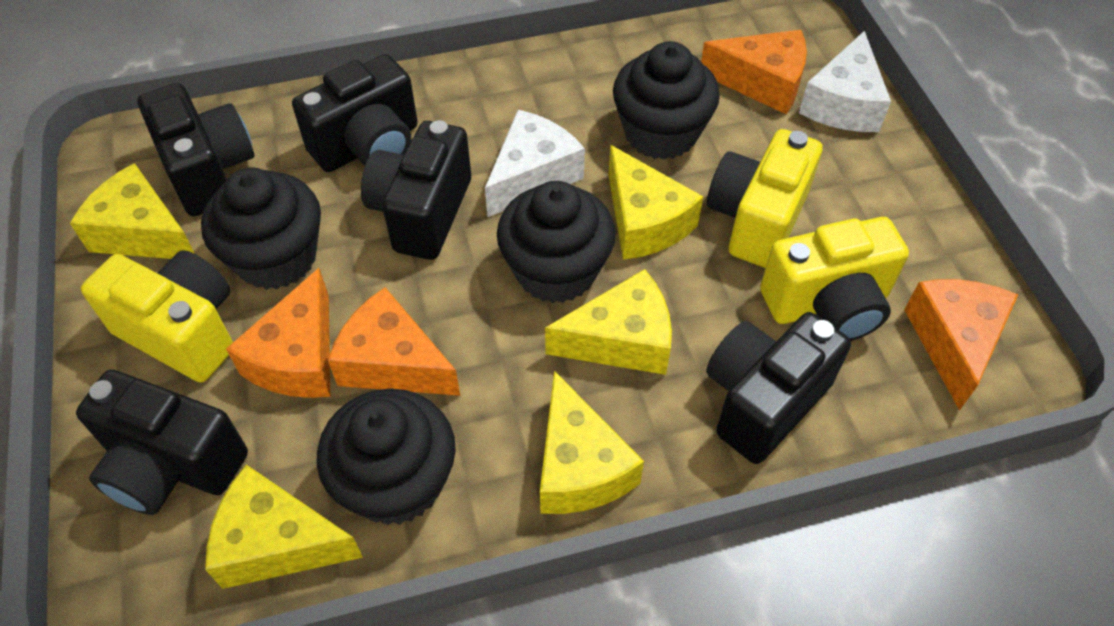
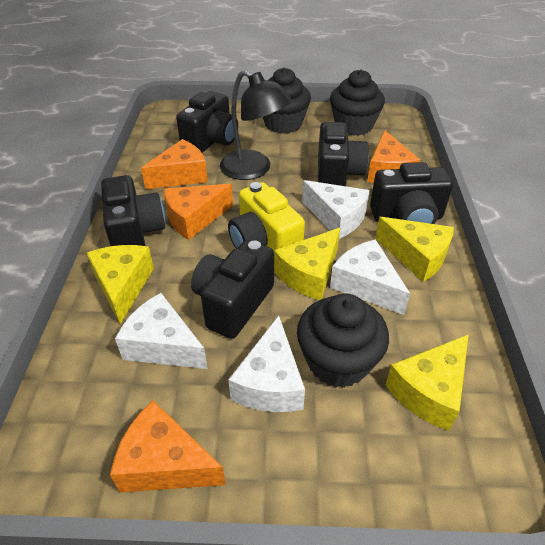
black cupcake: 4 -> 3
black lamp: 0 -> 1
white cheese: 2 -> 4
yellow camera: 3 -> 1
yellow cheese: 5 -> 4

